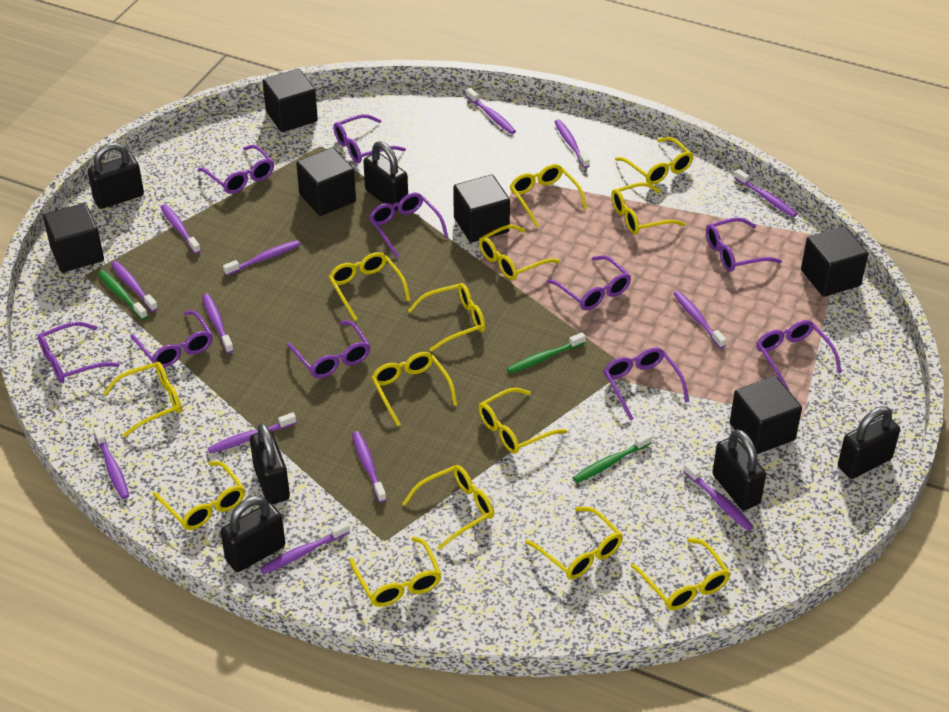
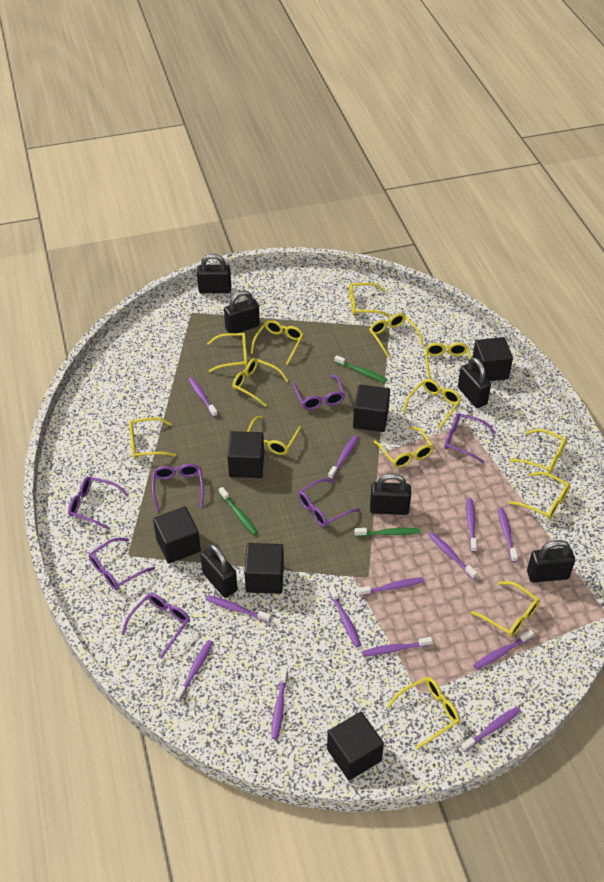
purple glasses: 10 -> 7

